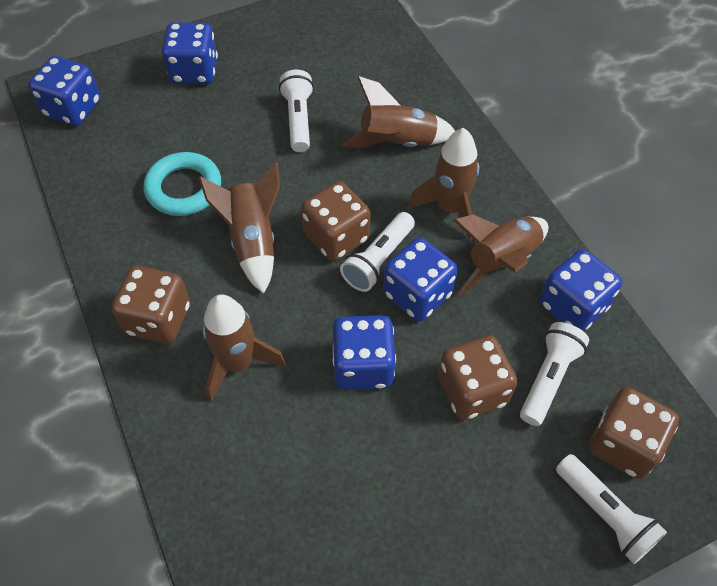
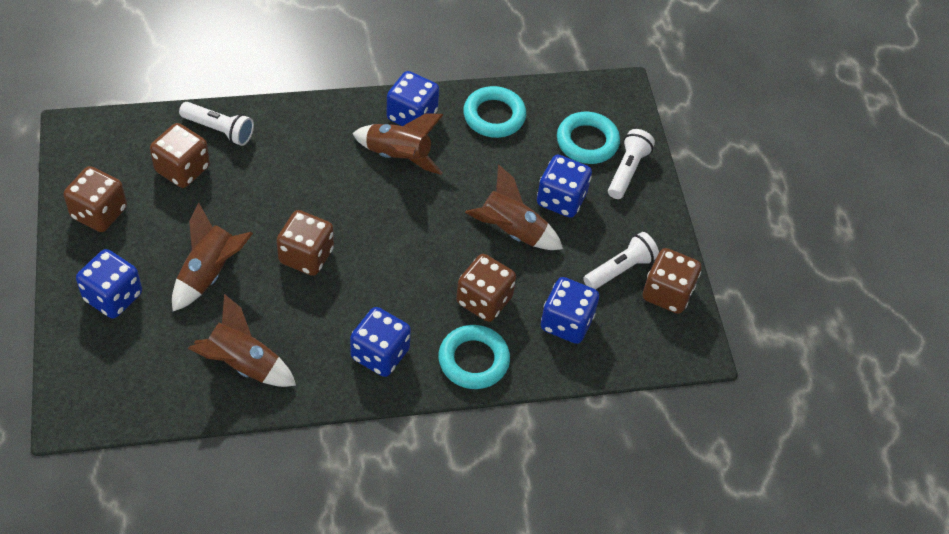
brown dice: 4 -> 5
brown rocket: 5 -> 4
turquoise ring: 1 -> 3
white flashlight: 4 -> 3

